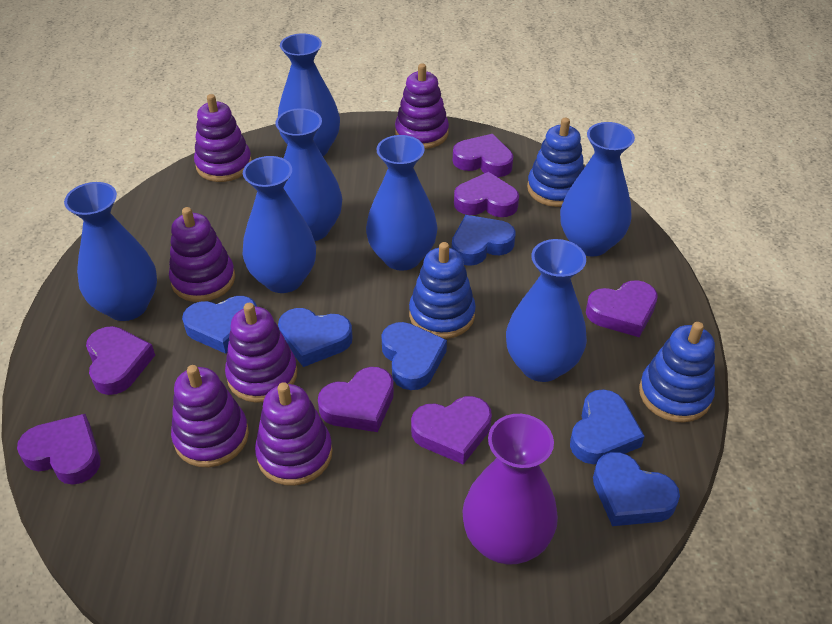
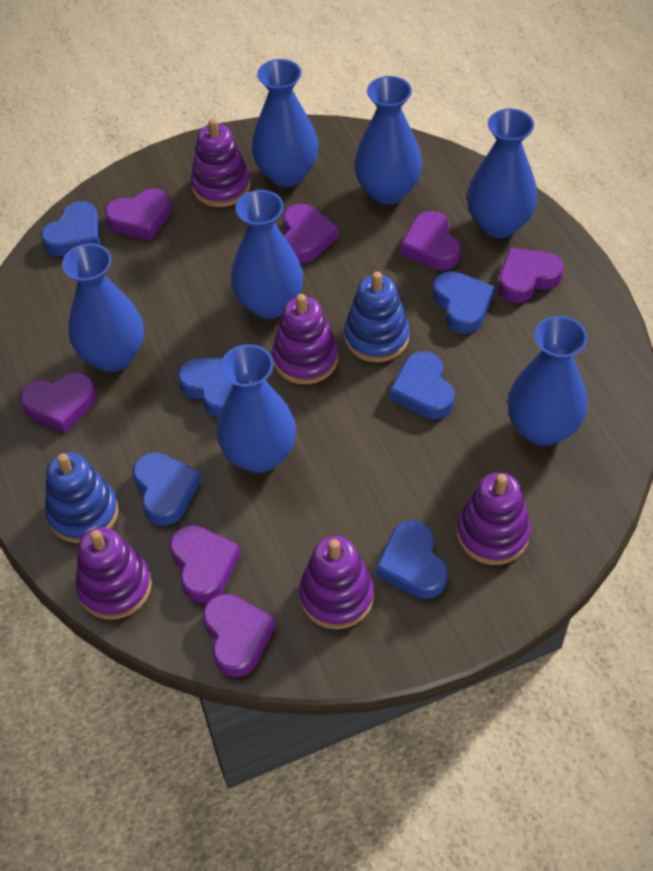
blue stacking toy: 3 -> 2
purple stacking toy: 6 -> 5
purple vase: 1 -> 0

